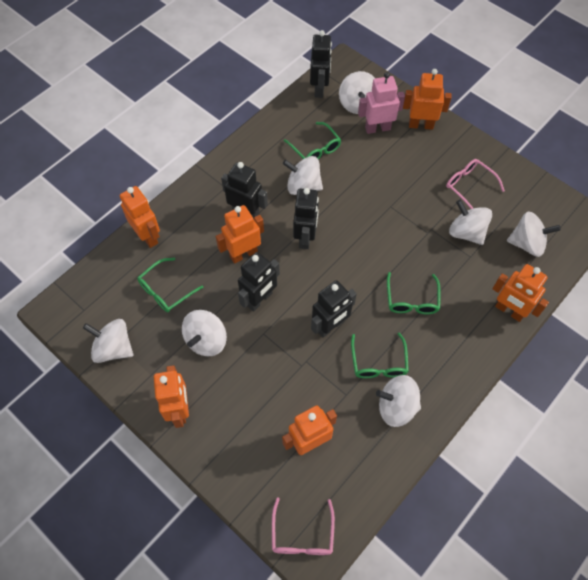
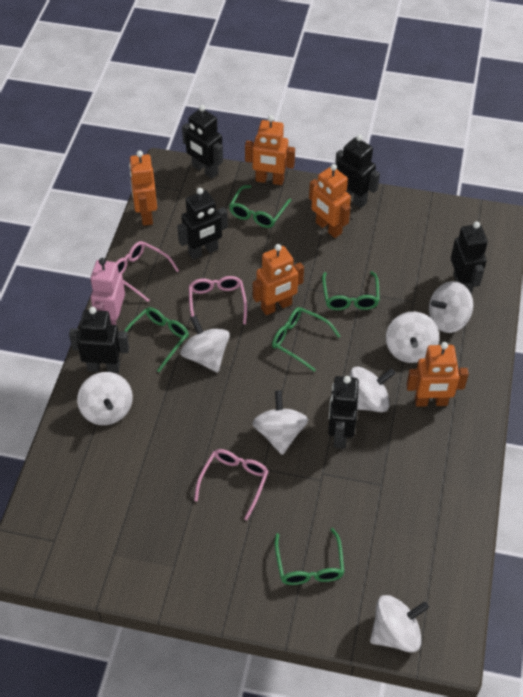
black robot: 5 -> 6
green glasses: 4 -> 5
orange robot: 6 -> 5
pink glasses: 2 -> 3

